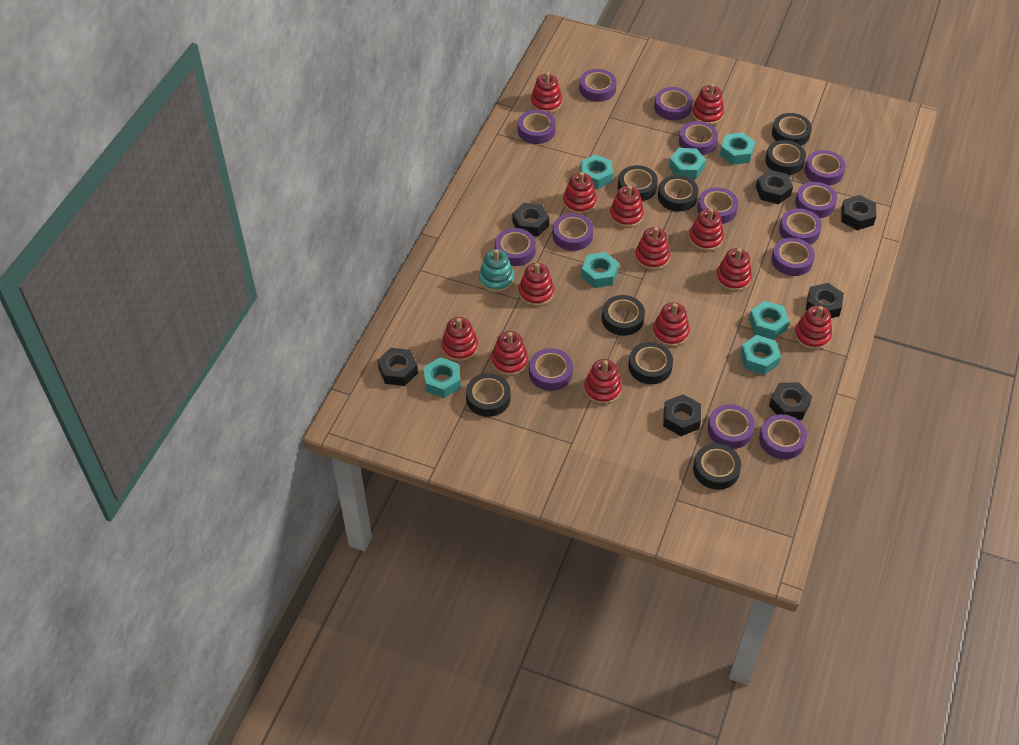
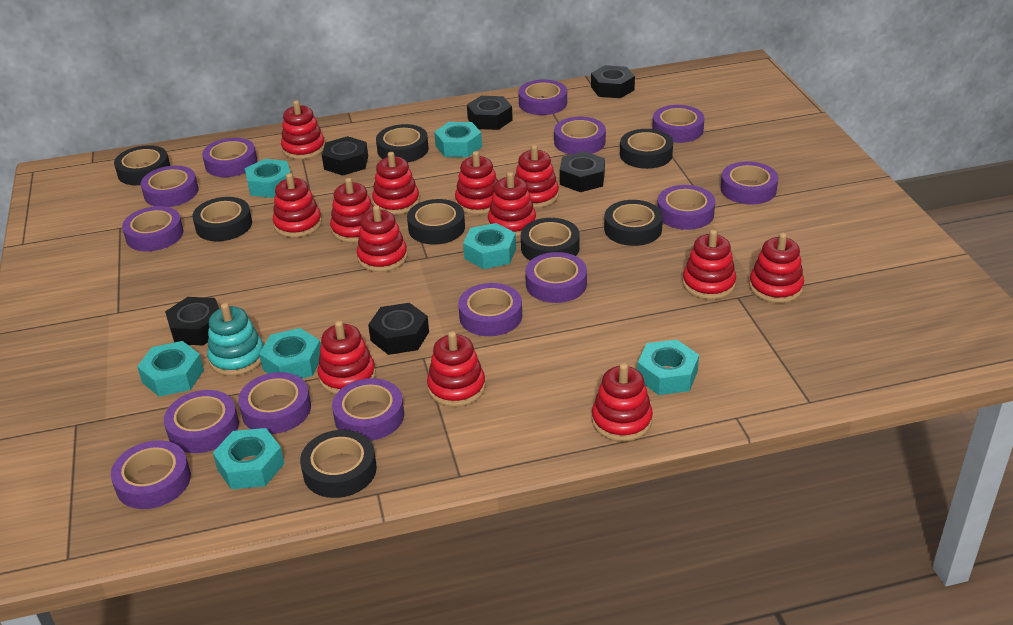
black nut: 7 -> 6

